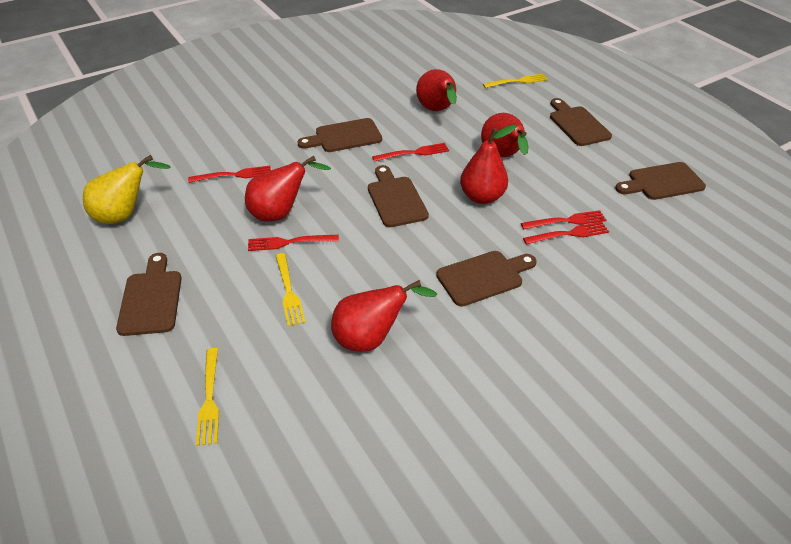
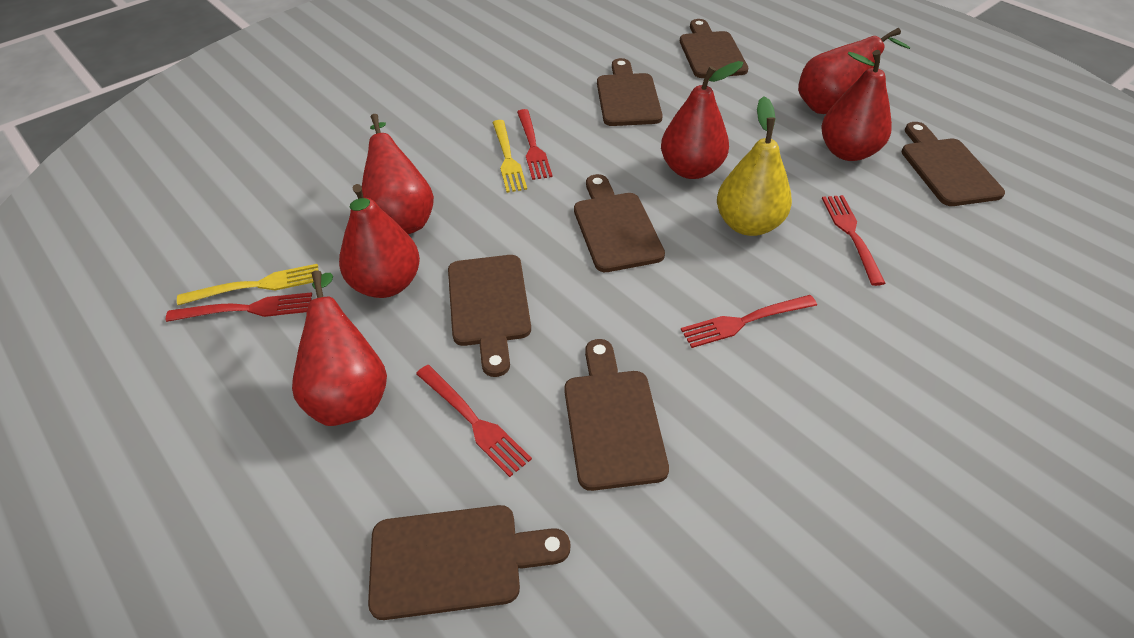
brown cutting board: 6 -> 7
red pear: 5 -> 6
yellow fork: 3 -> 2

